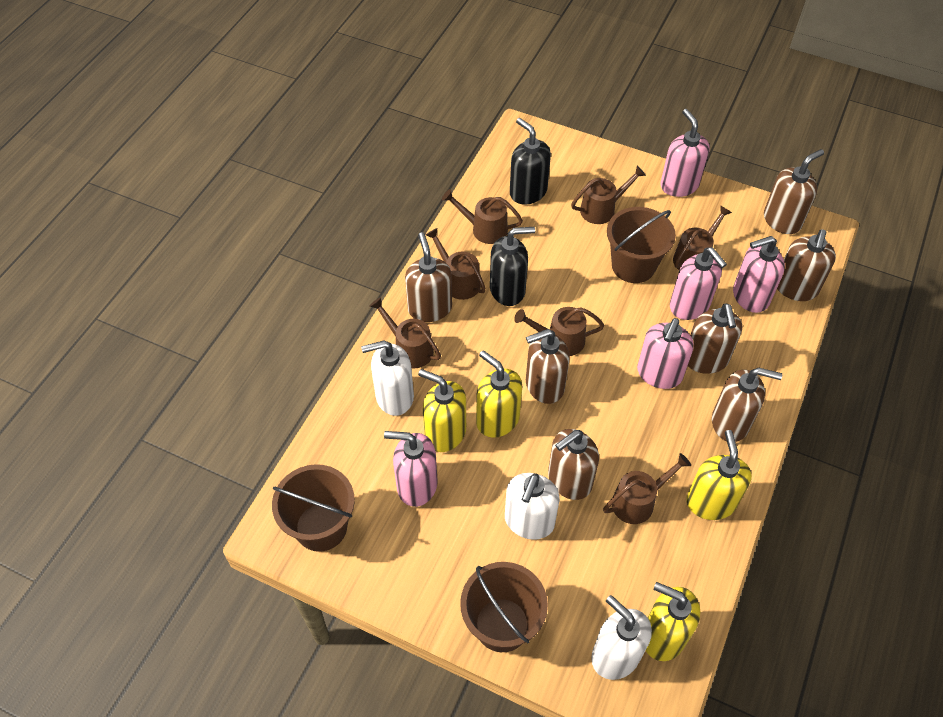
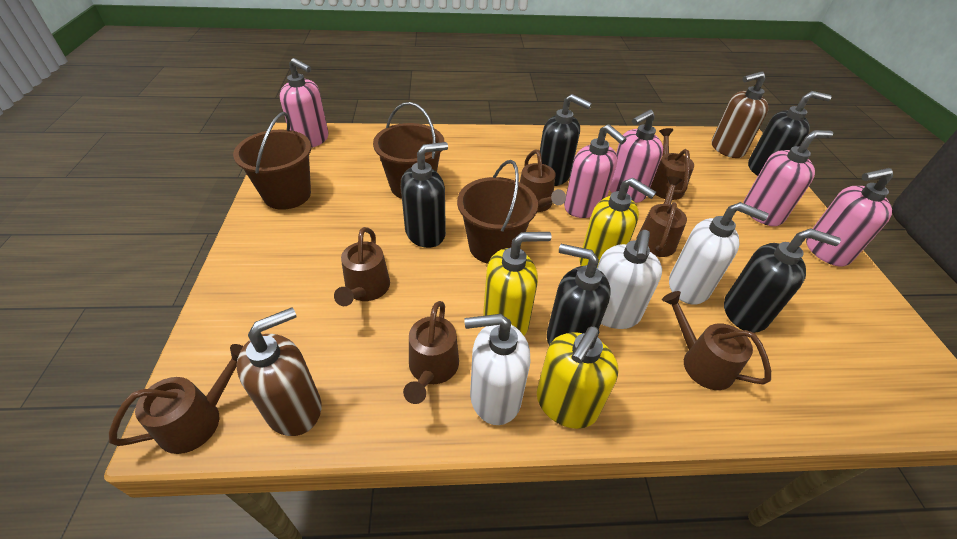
black soap dispenser: 2 -> 5
brown soap dispenser: 7 -> 2
yellow soap dispenser: 4 -> 3

